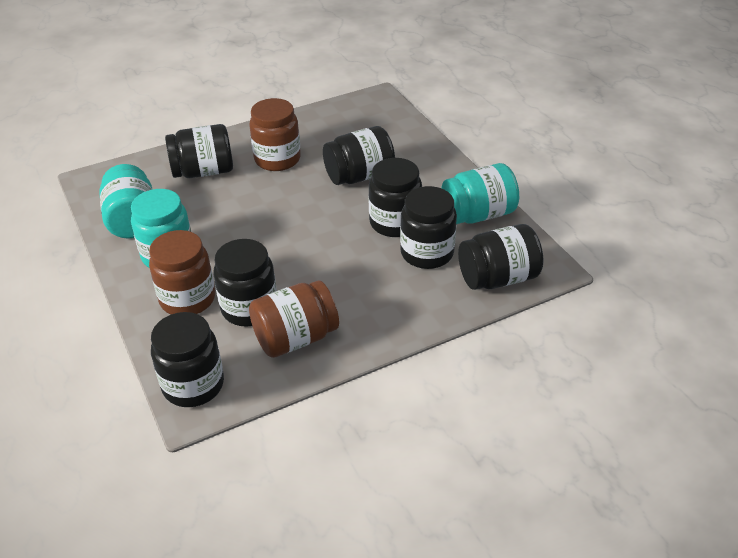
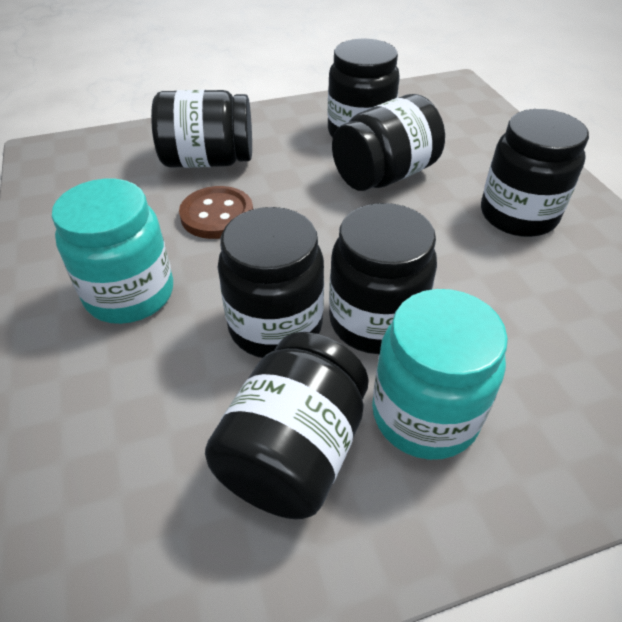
brown button: 0 -> 1
brown jar: 3 -> 0
turquoise jar: 3 -> 2

